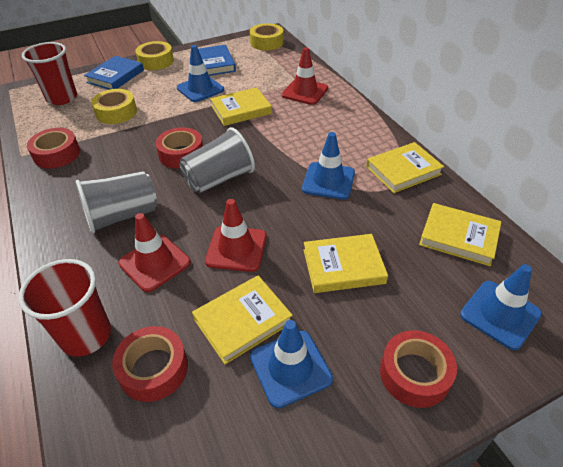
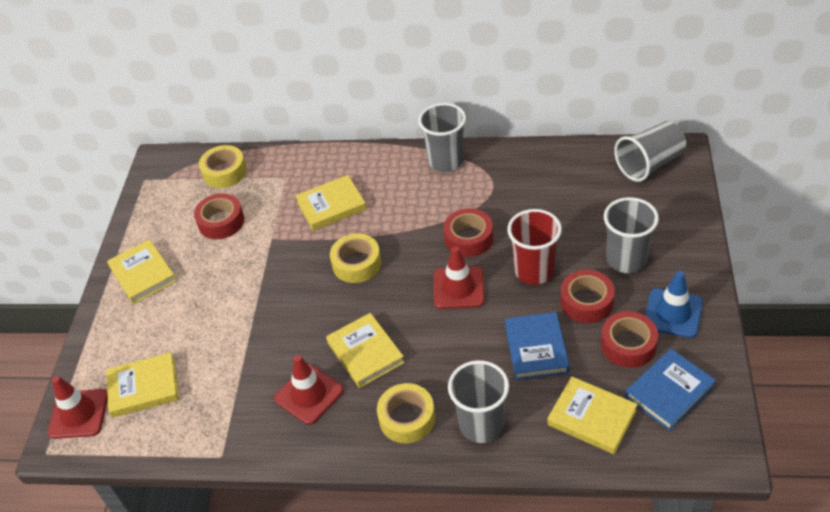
blue traffic cone: 4 -> 1
grey cup: 2 -> 4
red cup: 2 -> 1

